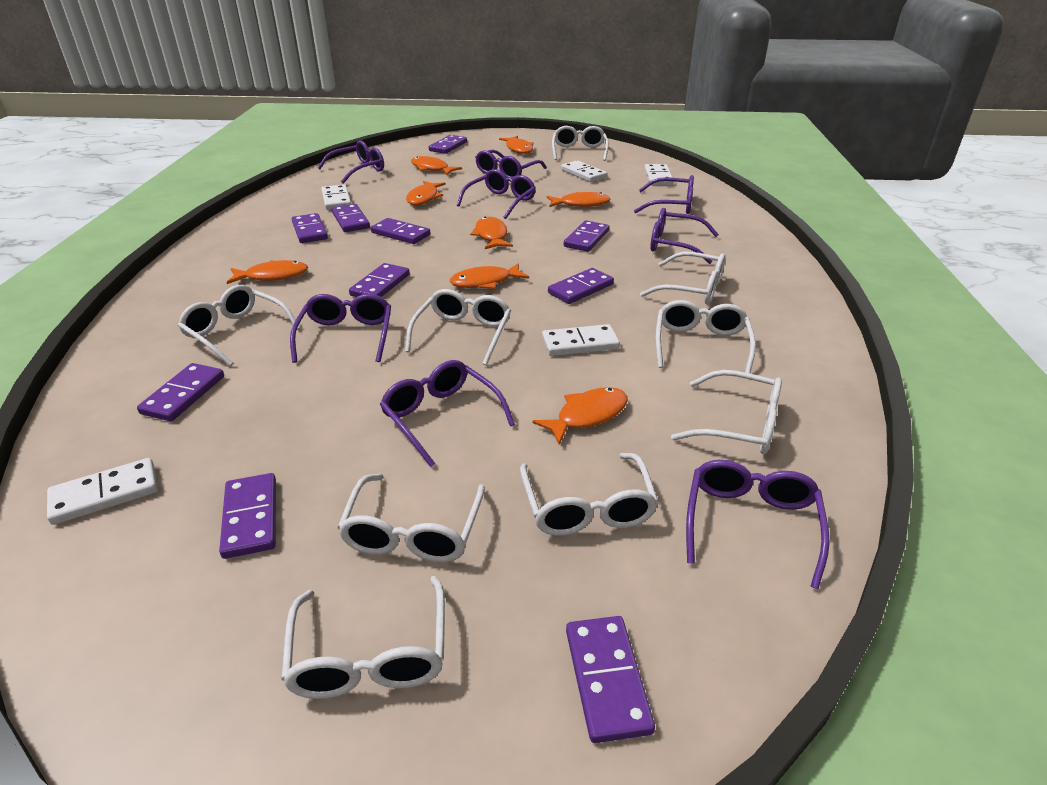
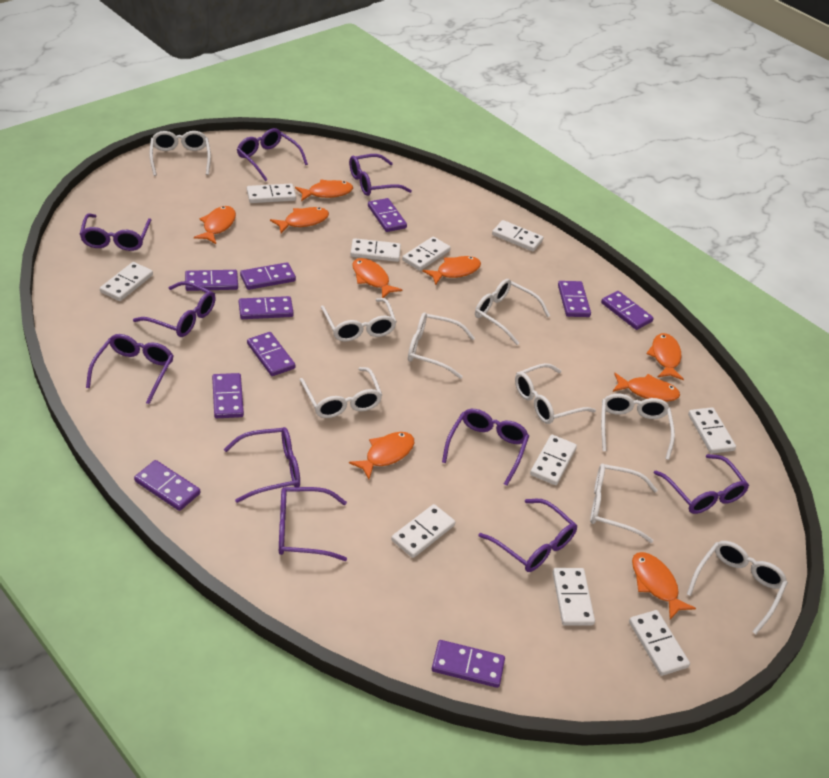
orange fish: 8 -> 9
purple glasses: 8 -> 10
white domino: 5 -> 10

